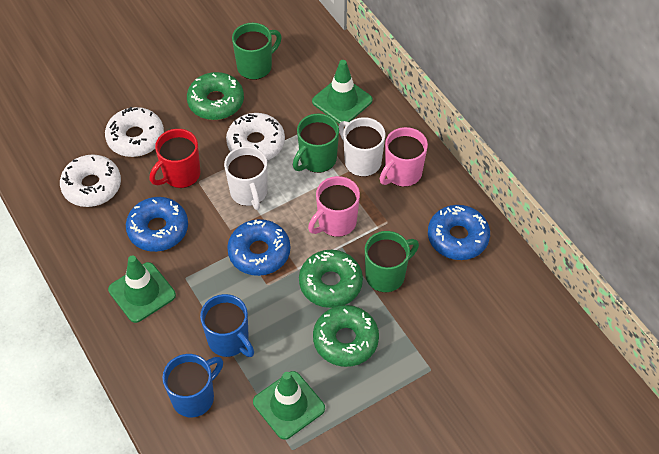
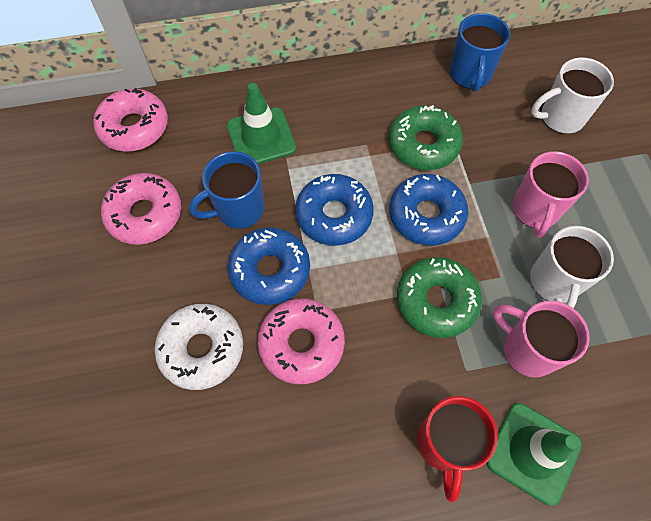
green donut: 3 -> 2
green mug: 3 -> 0
green traffic cone: 3 -> 2
pink donut: 0 -> 3
white donut: 3 -> 1

